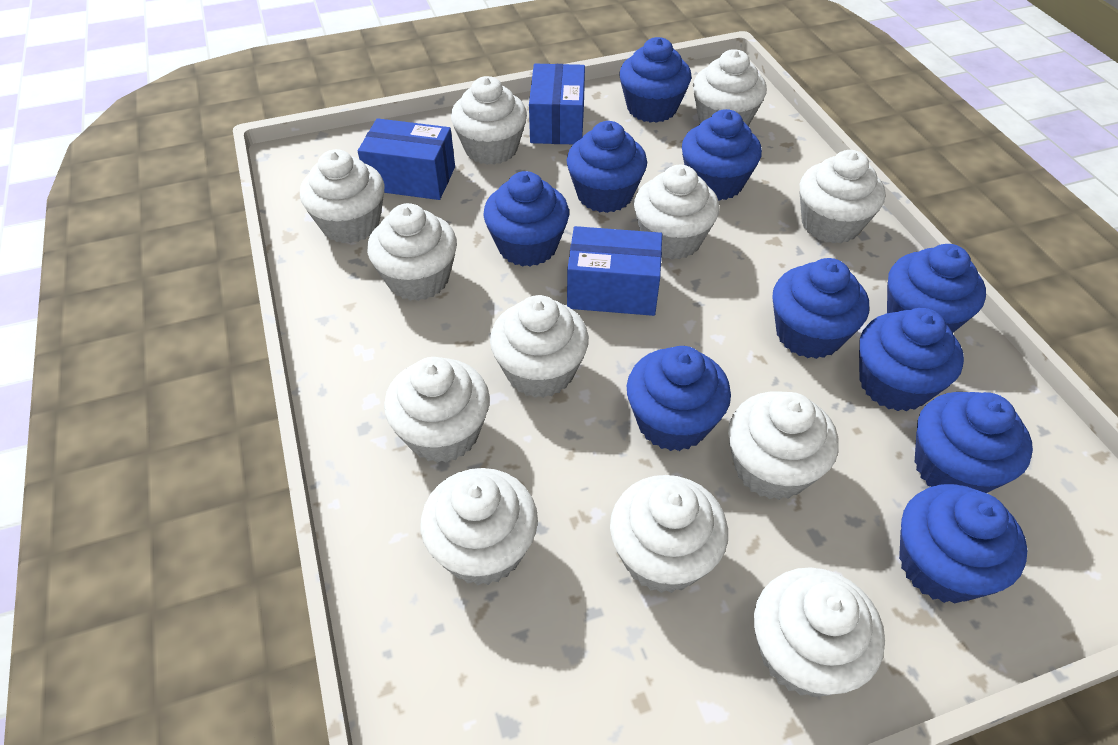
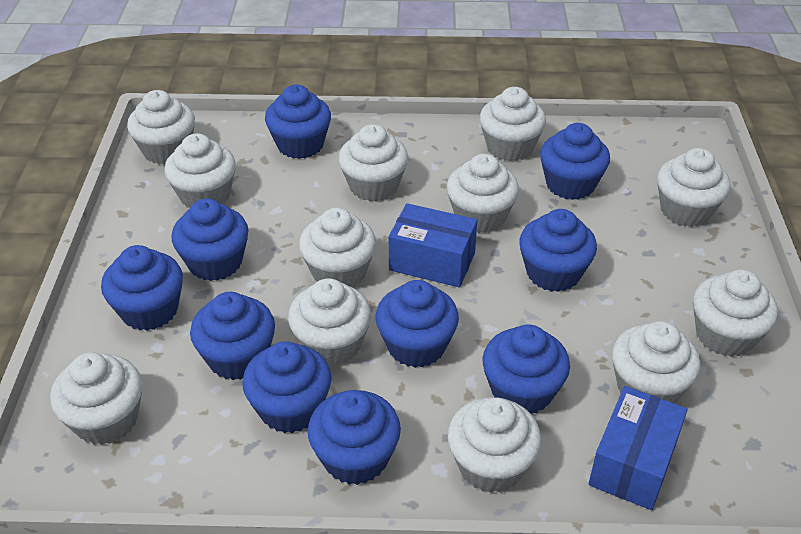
blue box: 3 -> 2

